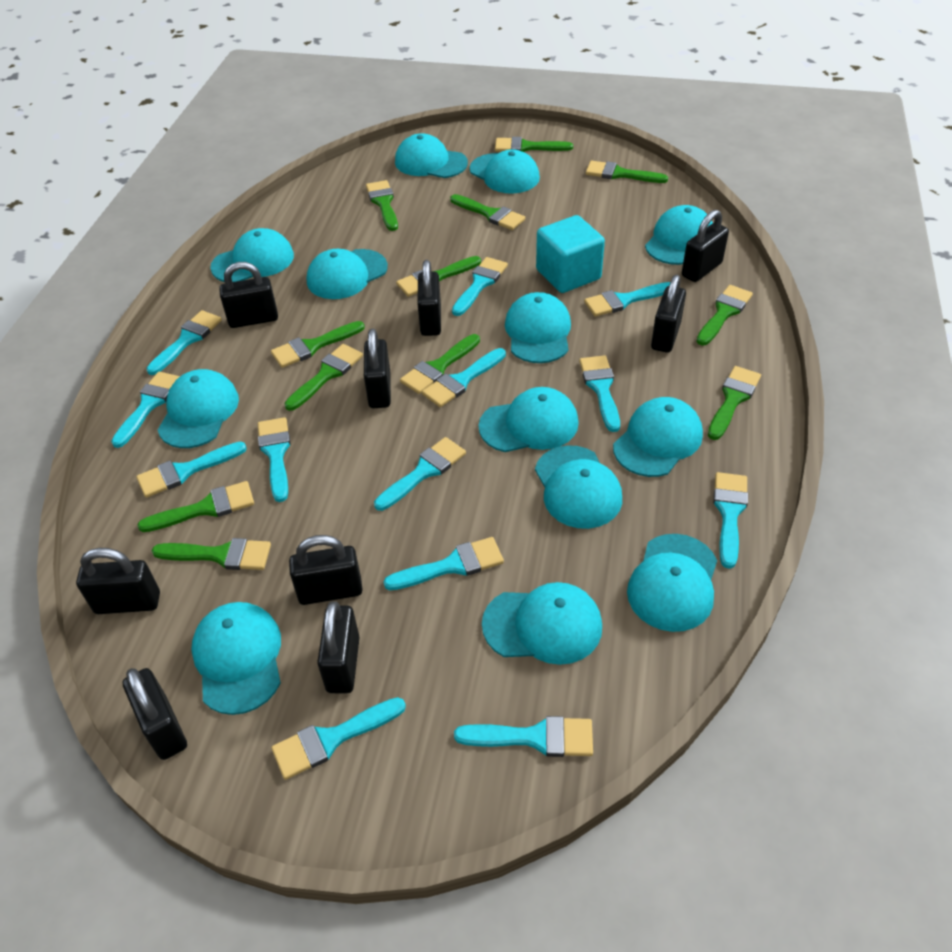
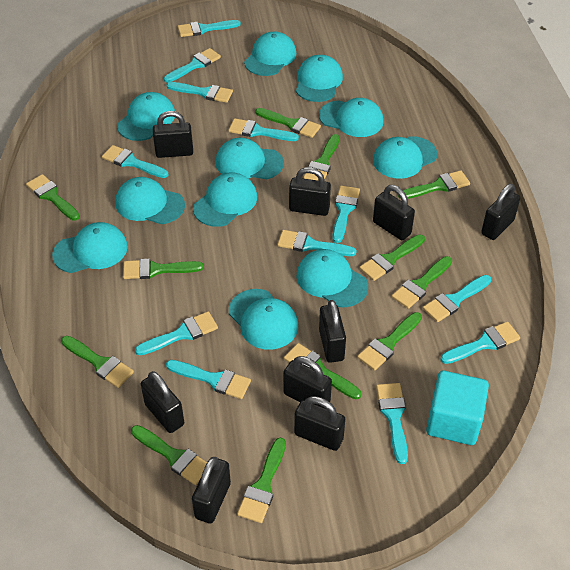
turquoise brush: 13 -> 12
turquoise cap: 13 -> 11

